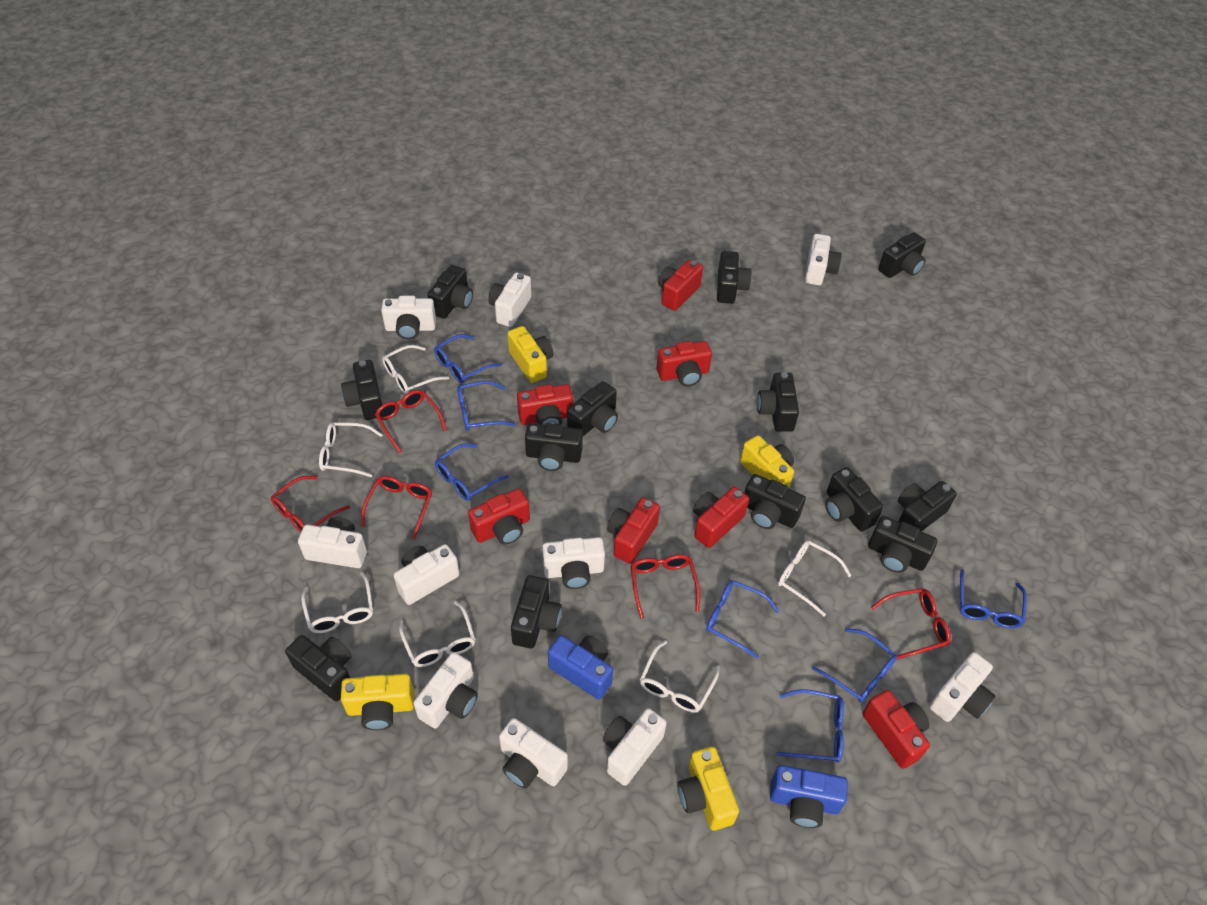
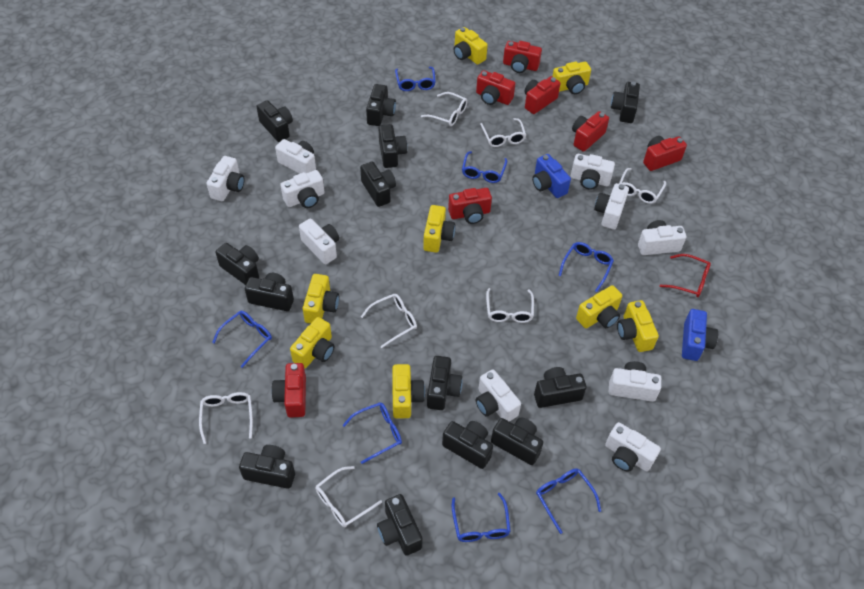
red glasses: 5 -> 1
white glasses: 6 -> 7
yellow camera: 4 -> 8

